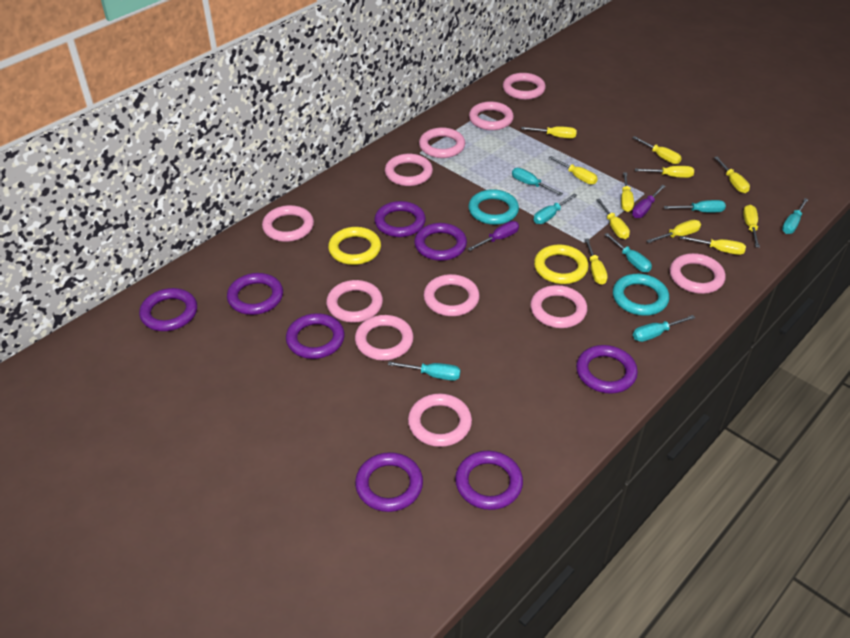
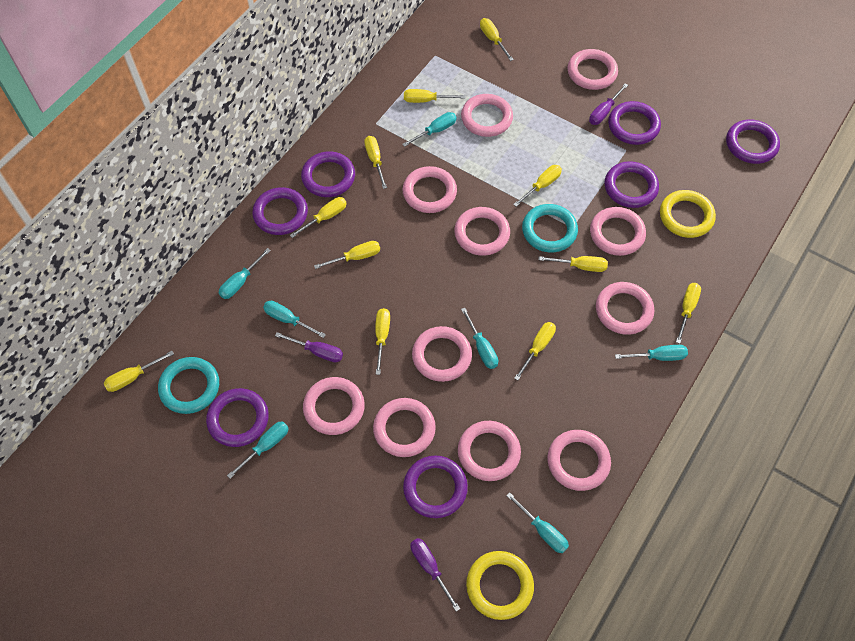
purple ring: 8 -> 7
purple screwdriver: 2 -> 3

